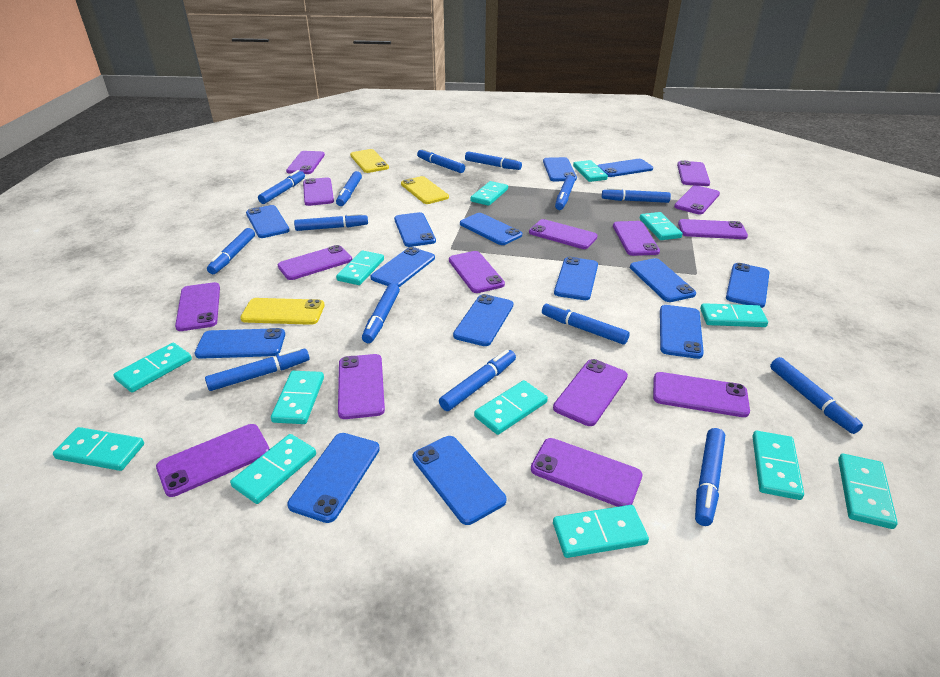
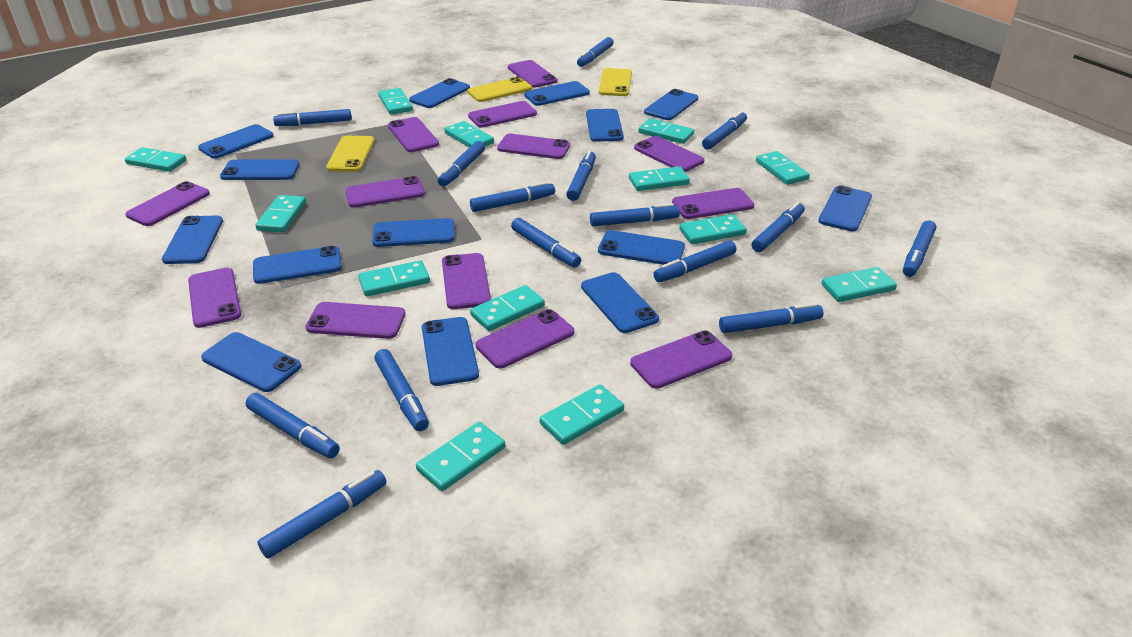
blue marker: 14 -> 15
purple phone: 15 -> 13

